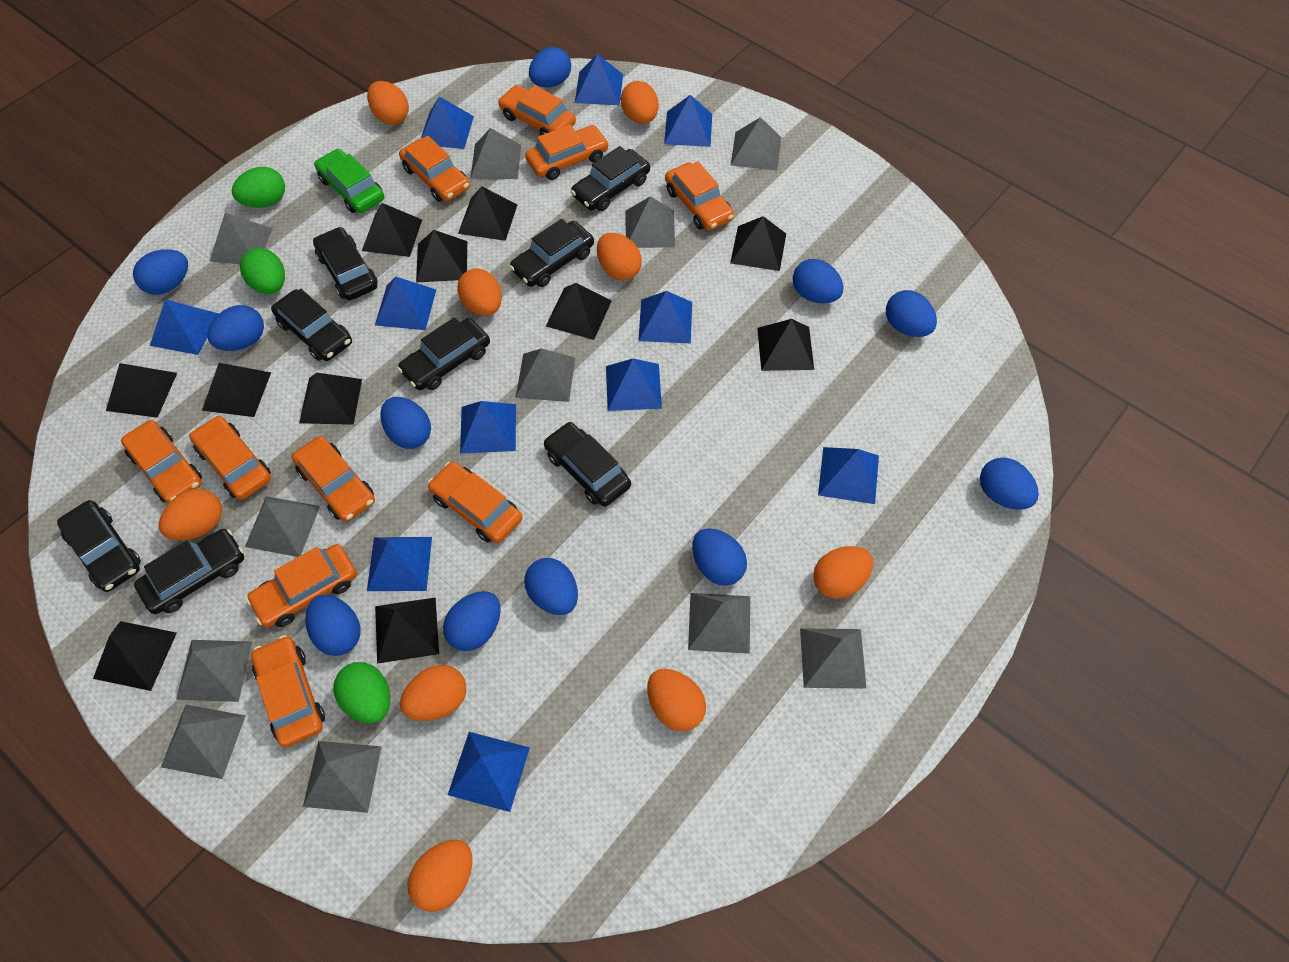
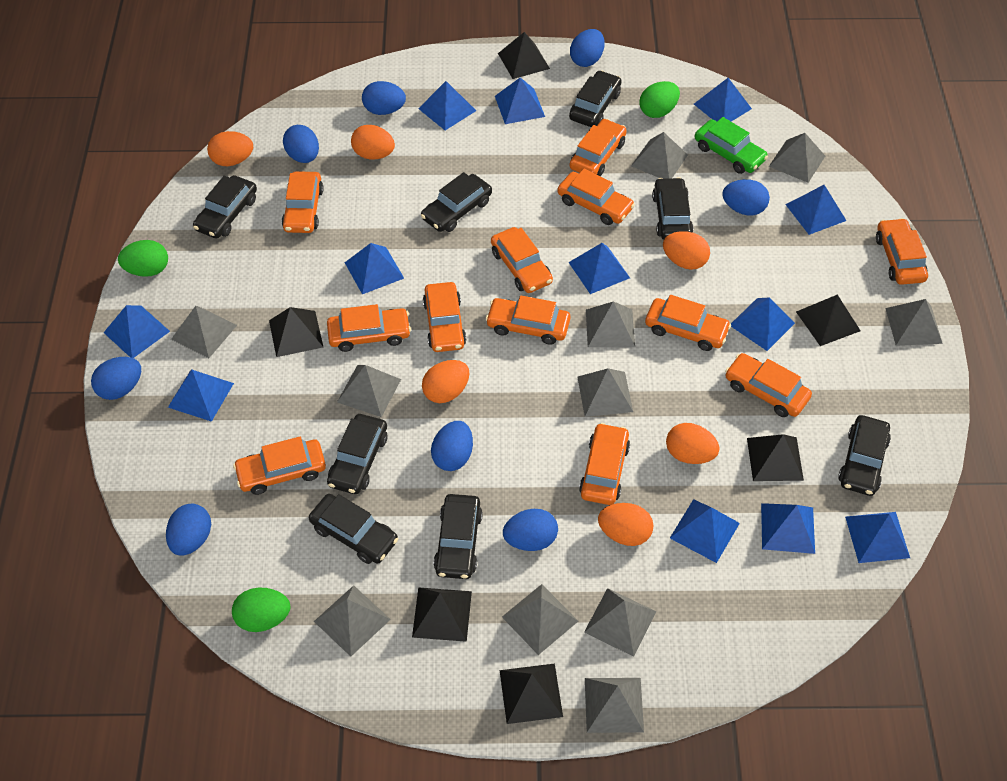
black pyramid: 11 -> 6
blue egg: 11 -> 8
blue pyramid: 11 -> 12
orange car: 10 -> 12
orange egg: 9 -> 6

